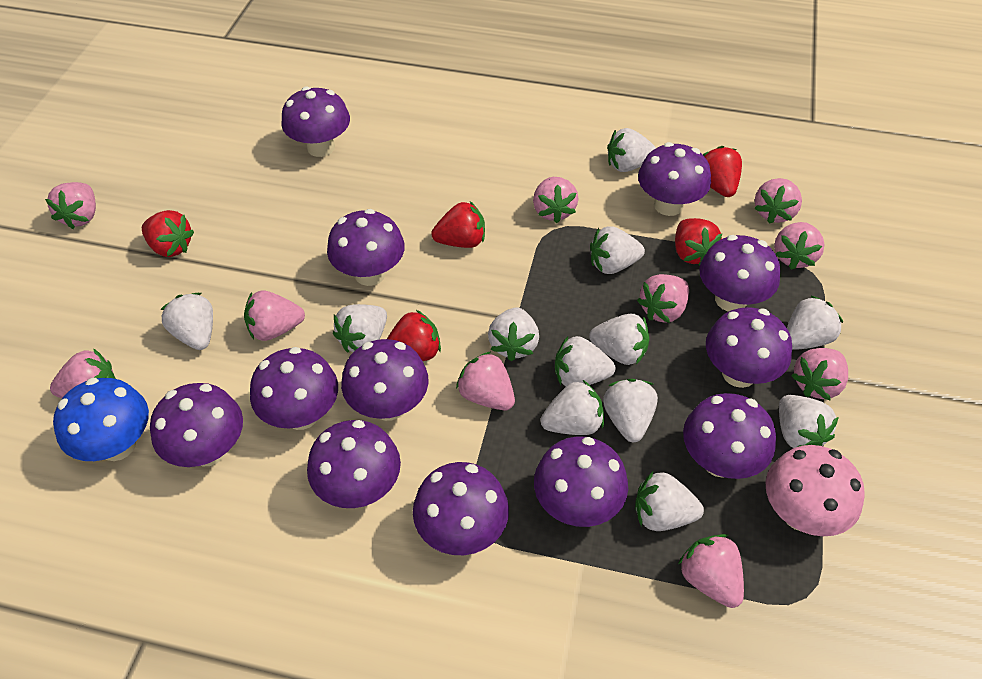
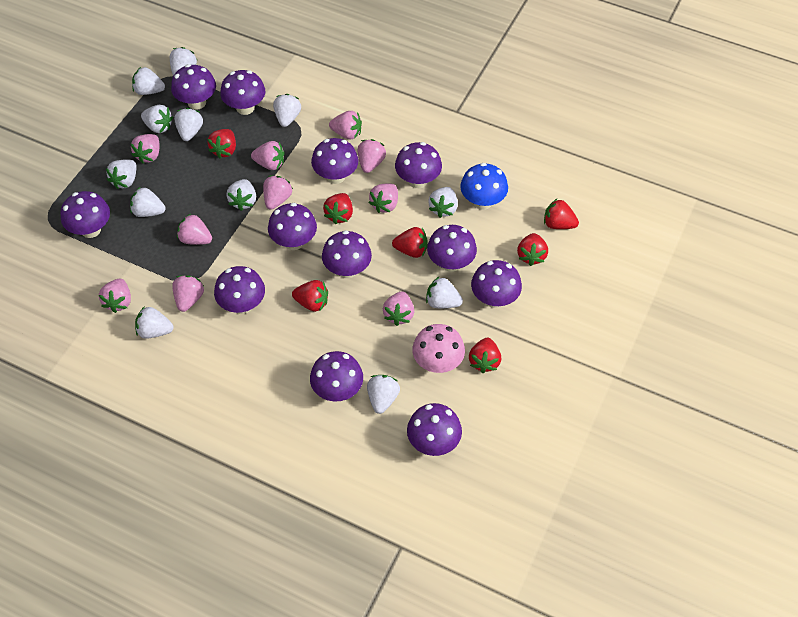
red strawberry: 5 -> 7

